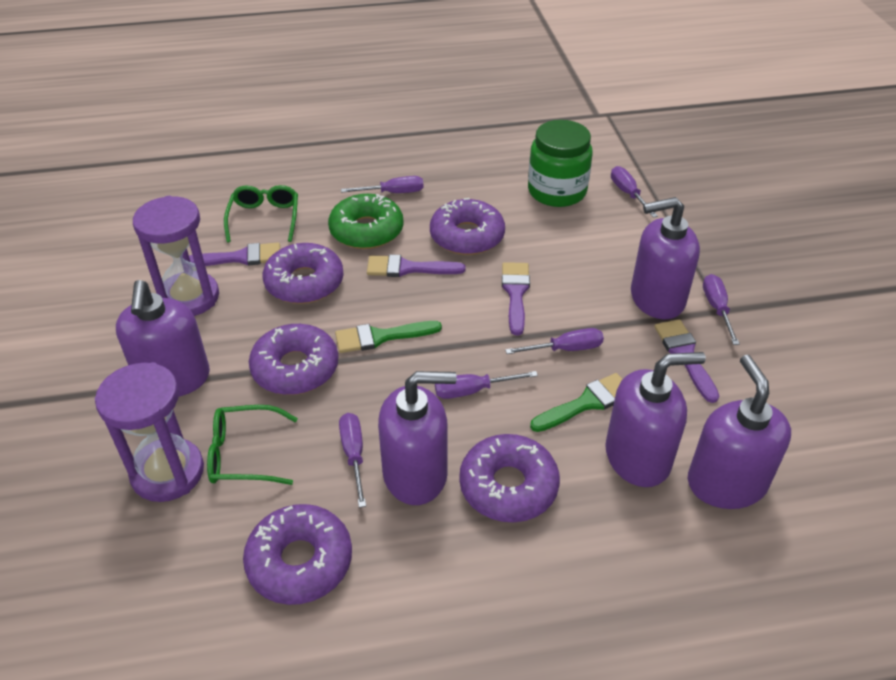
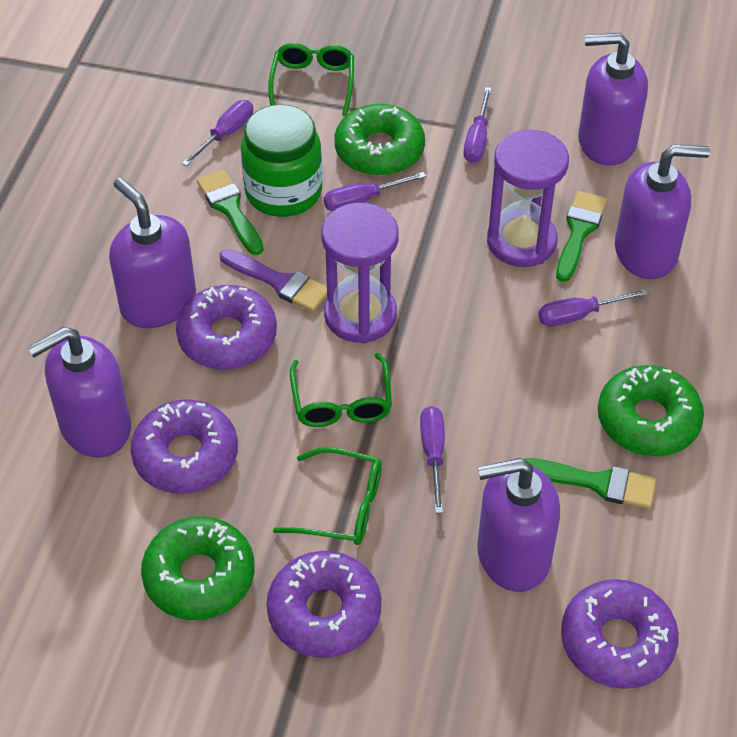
green brush: 2 -> 3
green donut: 1 -> 3
green glasses: 2 -> 3
purple brush: 4 -> 1
purple donut: 5 -> 4
purple screwdriver: 6 -> 5

